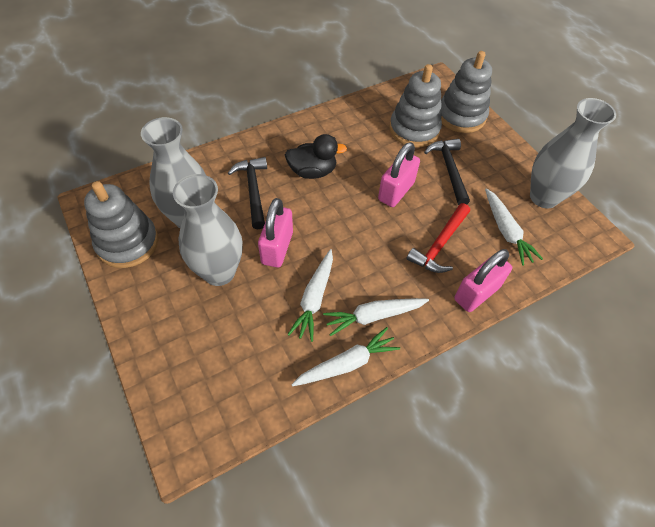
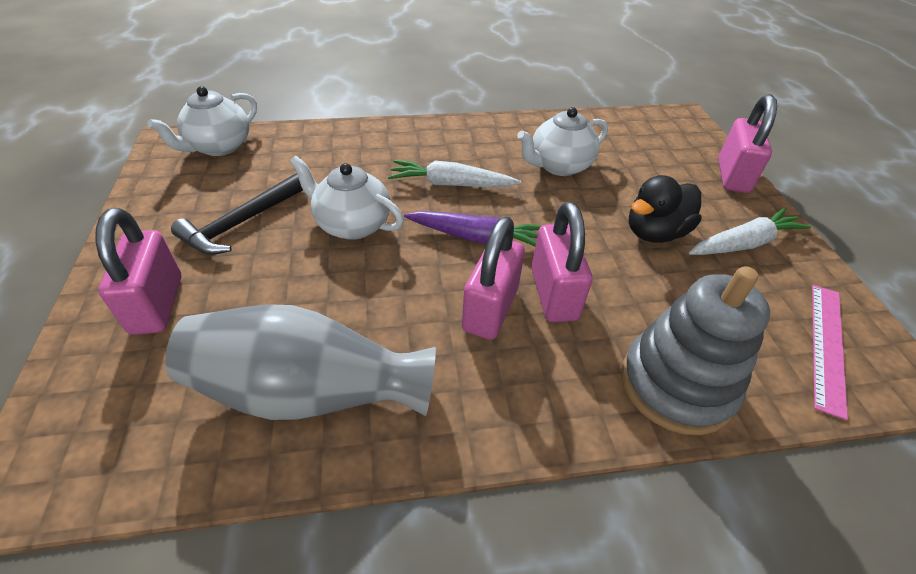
black hammer: 2 -> 1
grey stacking toy: 3 -> 1
grey vase: 3 -> 1
pink padlock: 3 -> 4
pink ruler: 0 -> 1
purple carrot: 0 -> 1
red hammer: 1 -> 0
white carrot: 4 -> 2
white teapot: 0 -> 3

